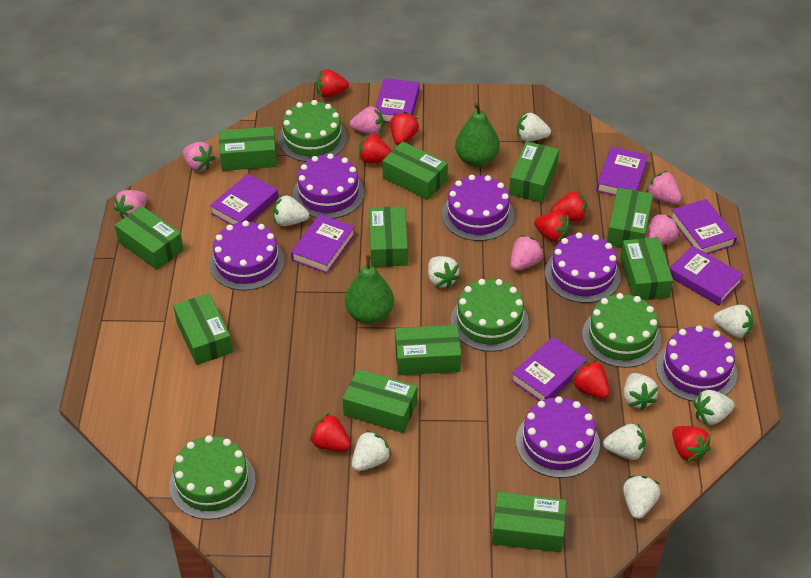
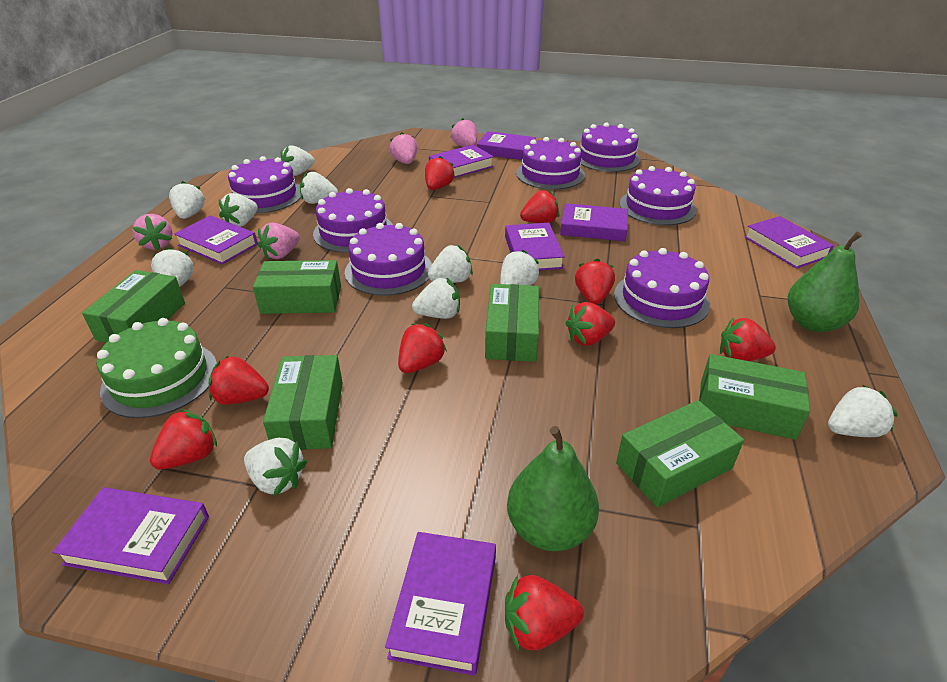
green box: 11 -> 6
green cake: 4 -> 1
pink strawberry: 6 -> 4
purple book: 7 -> 8
purple cake: 6 -> 7
red strawberry: 8 -> 9
white strawberry: 9 -> 10

